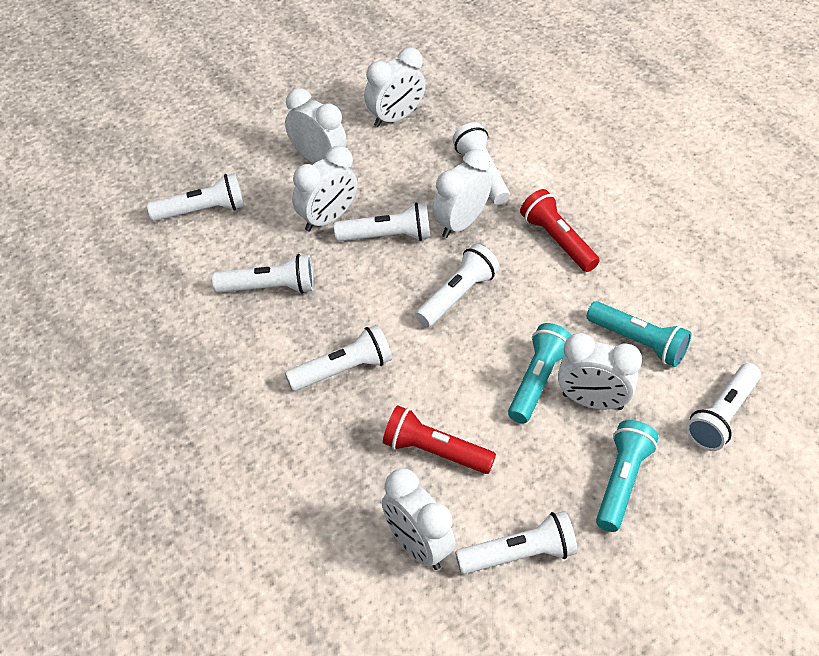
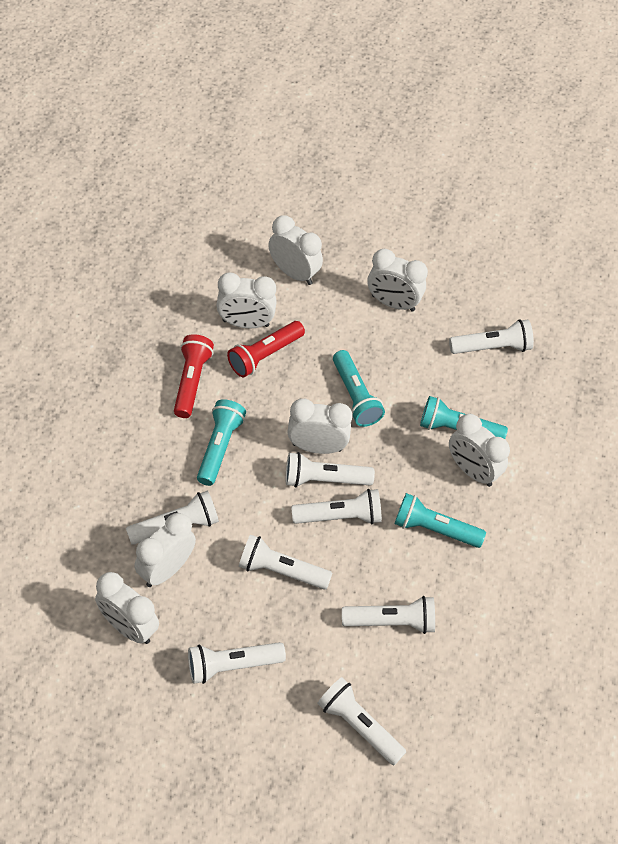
turquoise flashlight: 3 -> 4
white clock: 6 -> 7

